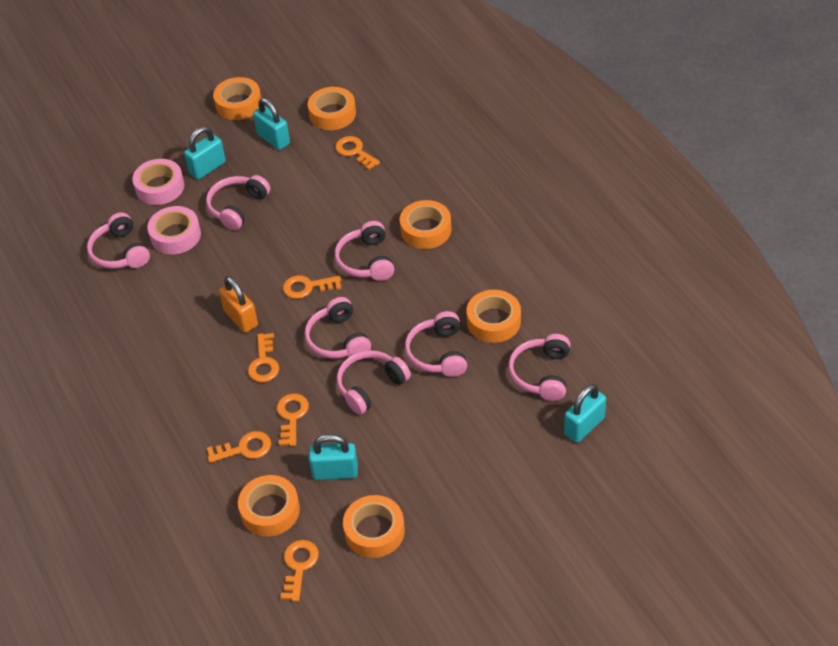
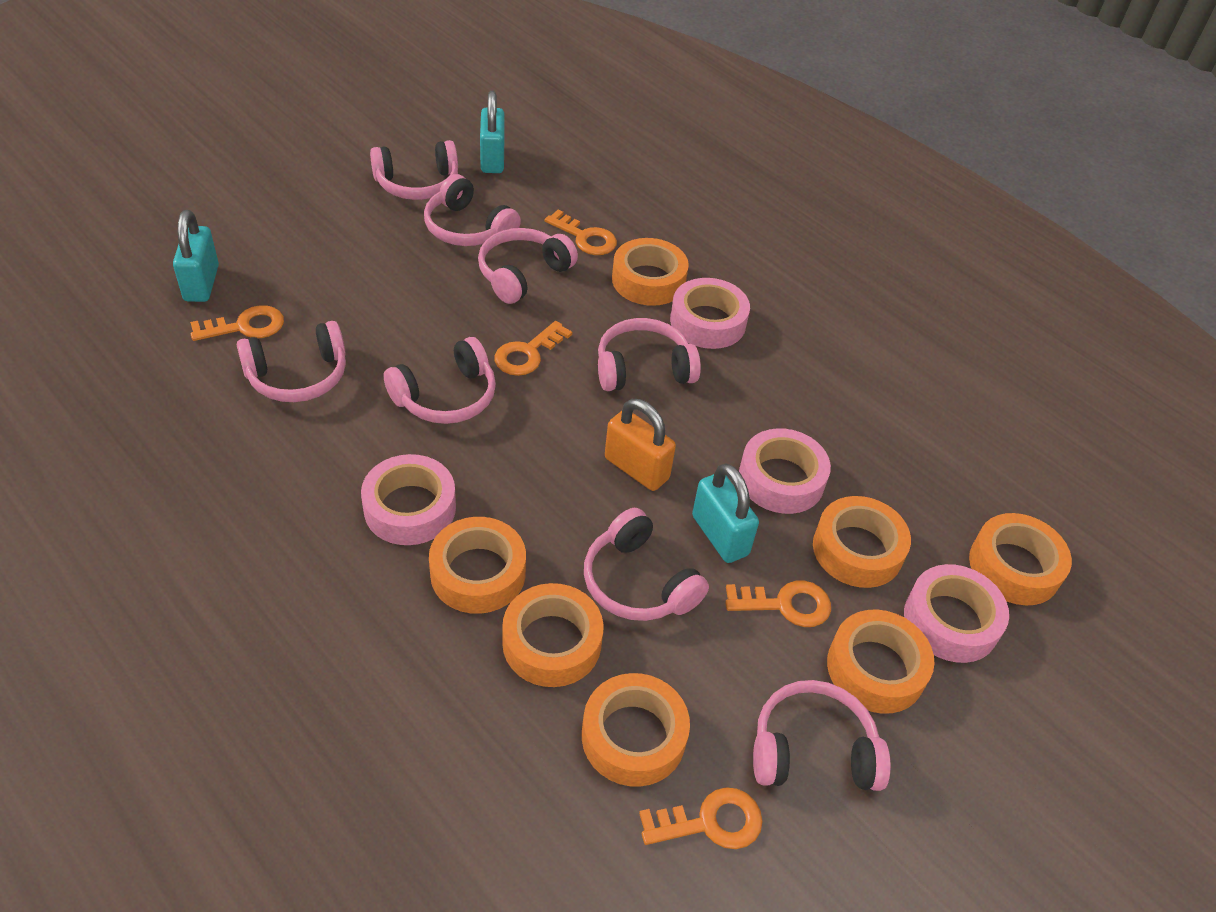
orange key: 6 -> 5
orange tape: 6 -> 7
pink headphones: 7 -> 8
pink tape: 2 -> 4
turquoise padlock: 4 -> 3

